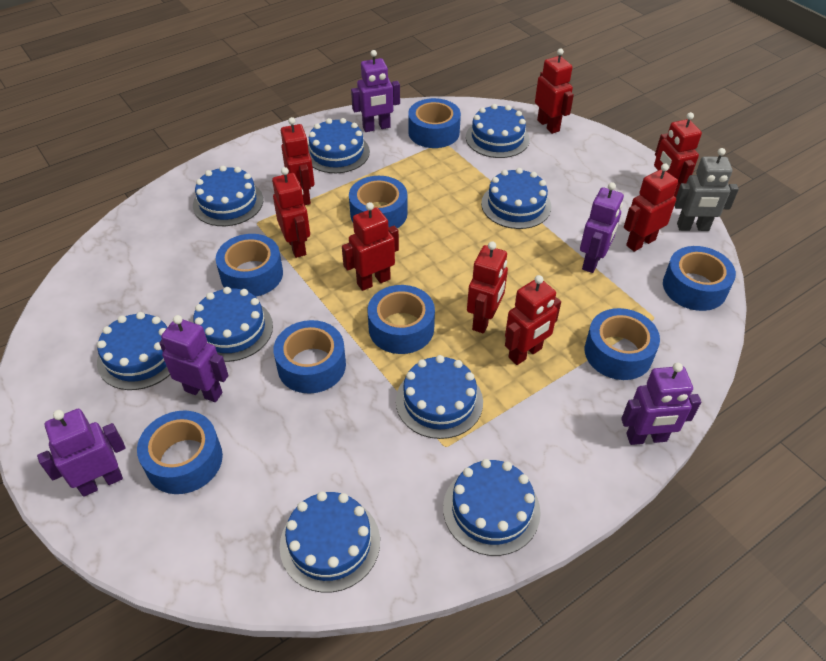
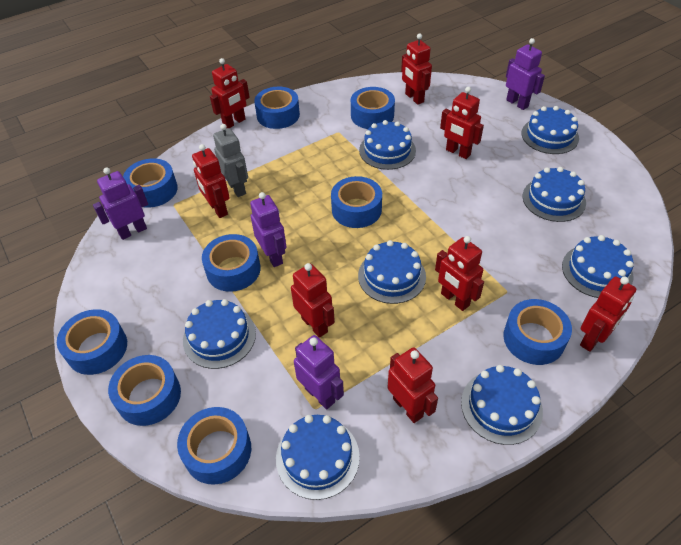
blue cake: 9 -> 8
blue tape: 8 -> 9
purple robot: 5 -> 4

